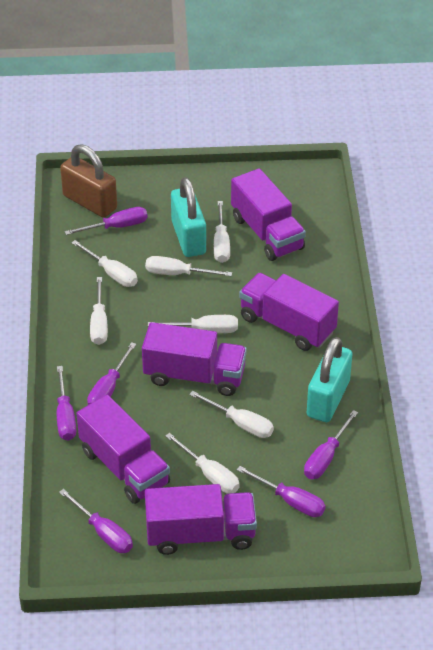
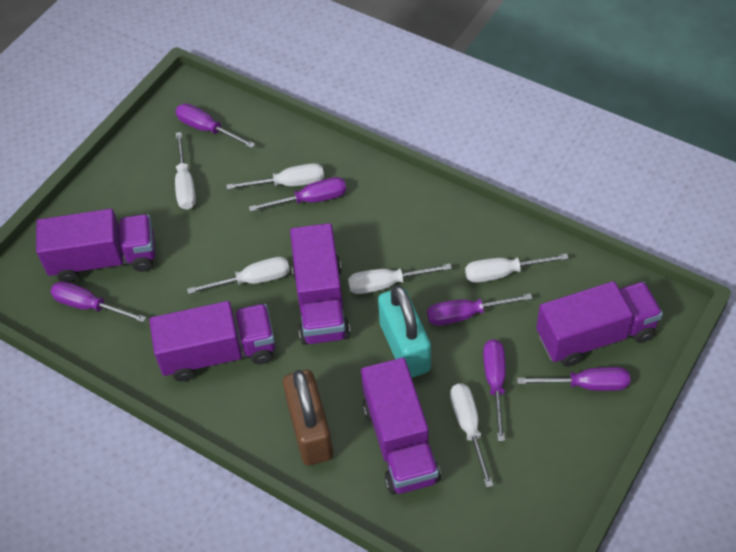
turquoise padlock: 2 -> 1
white screwdriver: 7 -> 6

